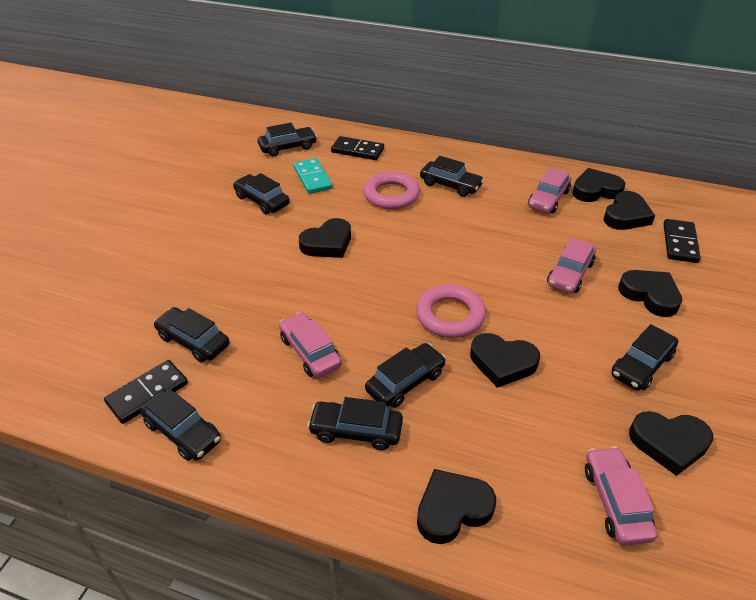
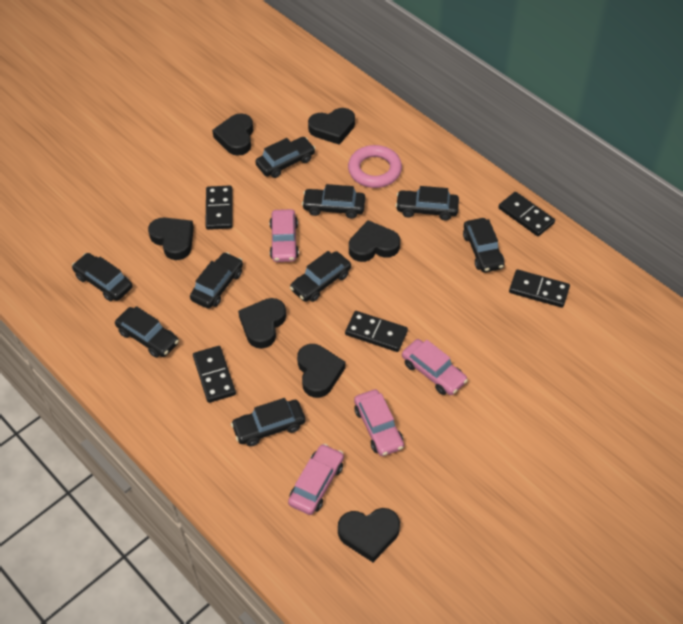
black car: 8 -> 9
black domino: 3 -> 5
pink ring: 2 -> 1
turquoise domino: 1 -> 0

